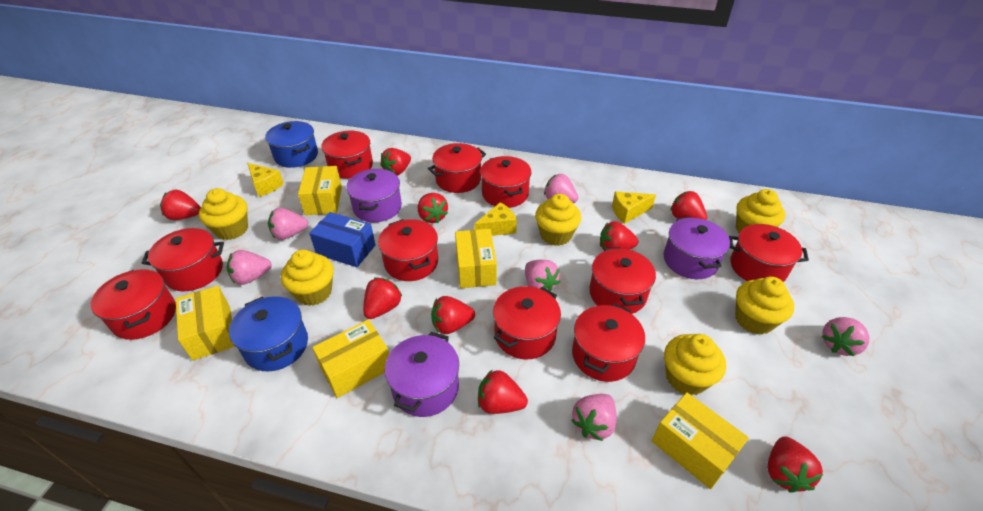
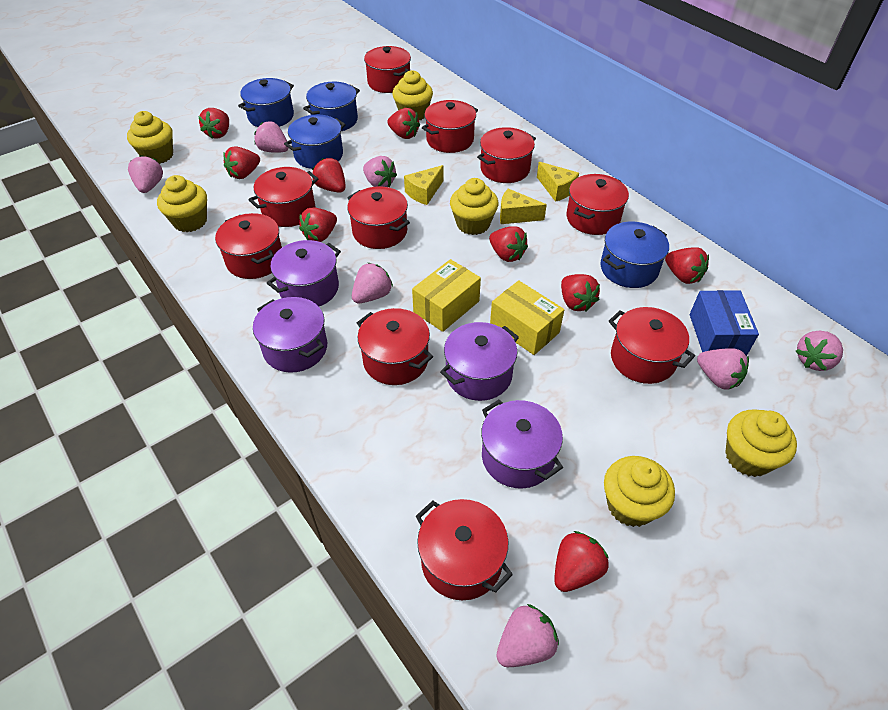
blue pot: 2 -> 4
pink strawberry: 6 -> 7
purple pot: 3 -> 4
yellow box: 5 -> 2

